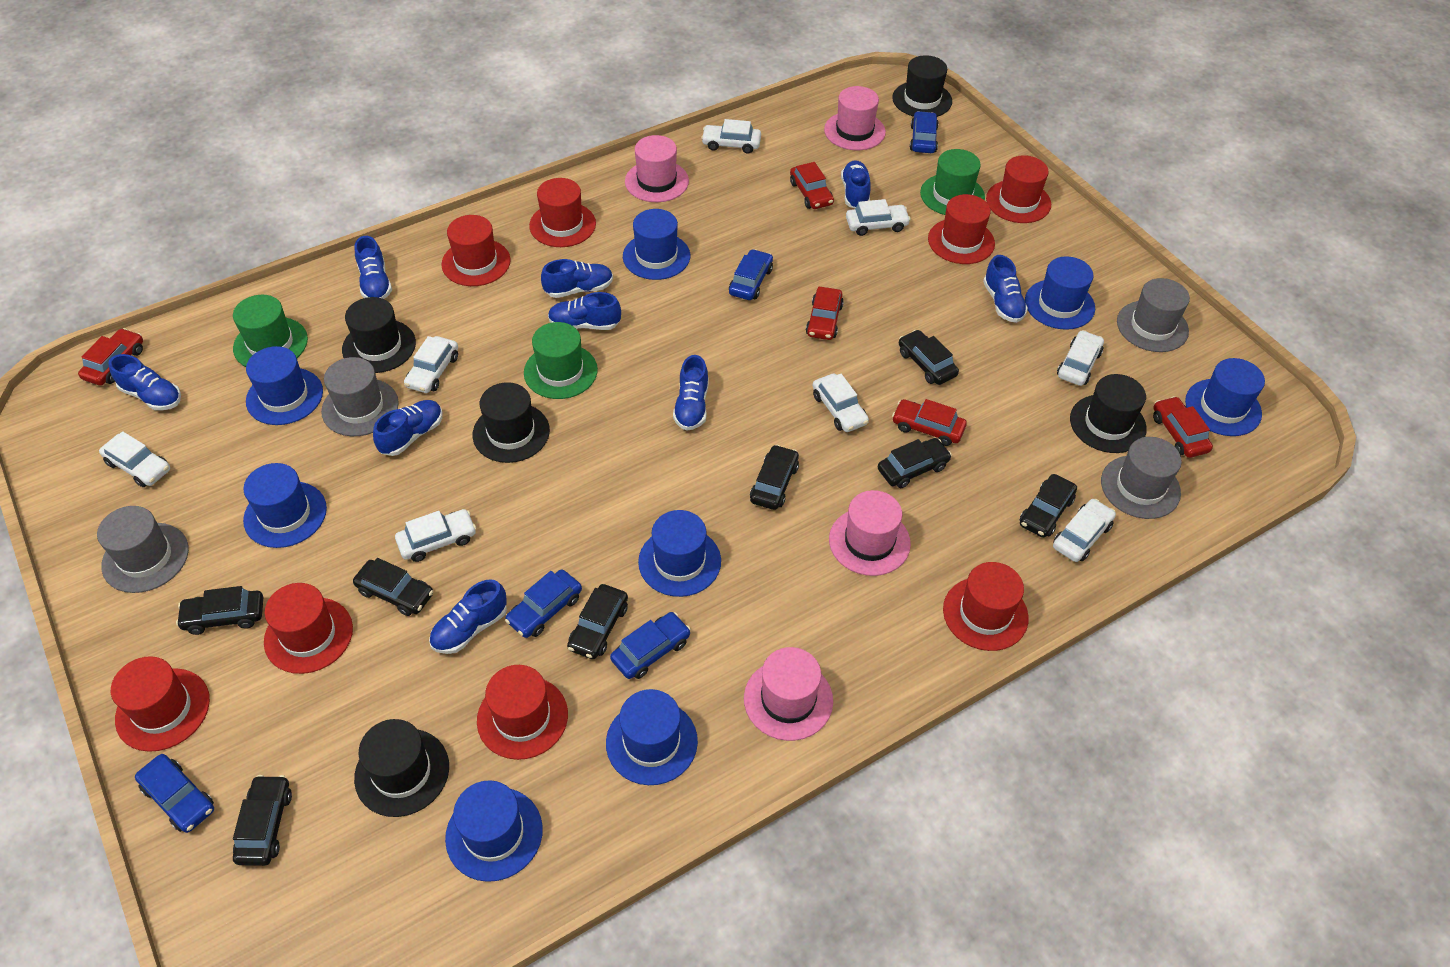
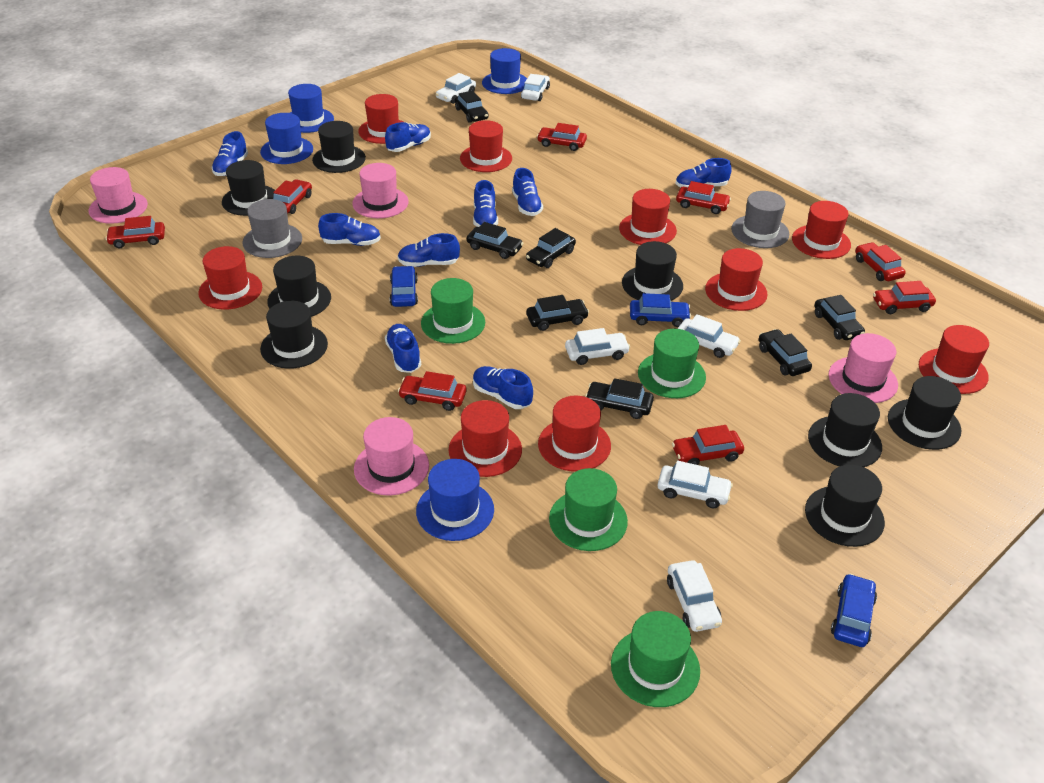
black car: 8 -> 7
black hat: 5 -> 8
blue car: 5 -> 3
blue hat: 8 -> 4
green hat: 3 -> 4
grey hat: 4 -> 2
red car: 5 -> 8
red hat: 8 -> 9
white car: 8 -> 6

